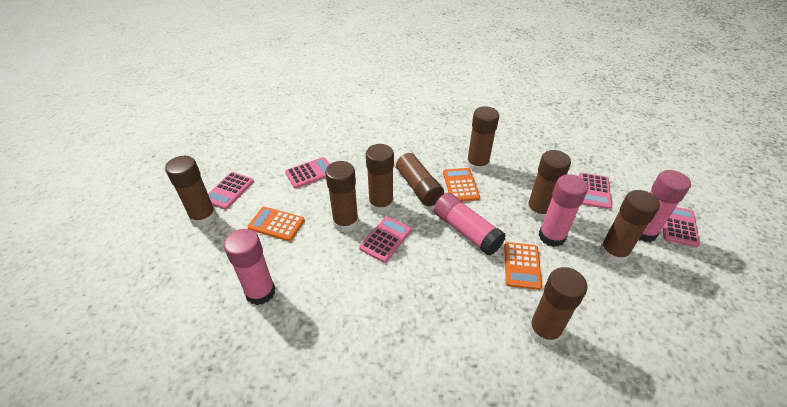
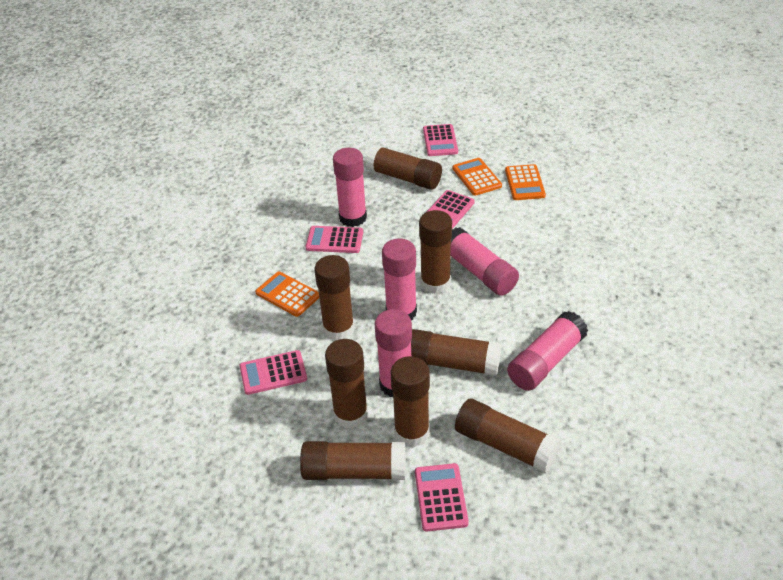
pink glue stick: 4 -> 5

